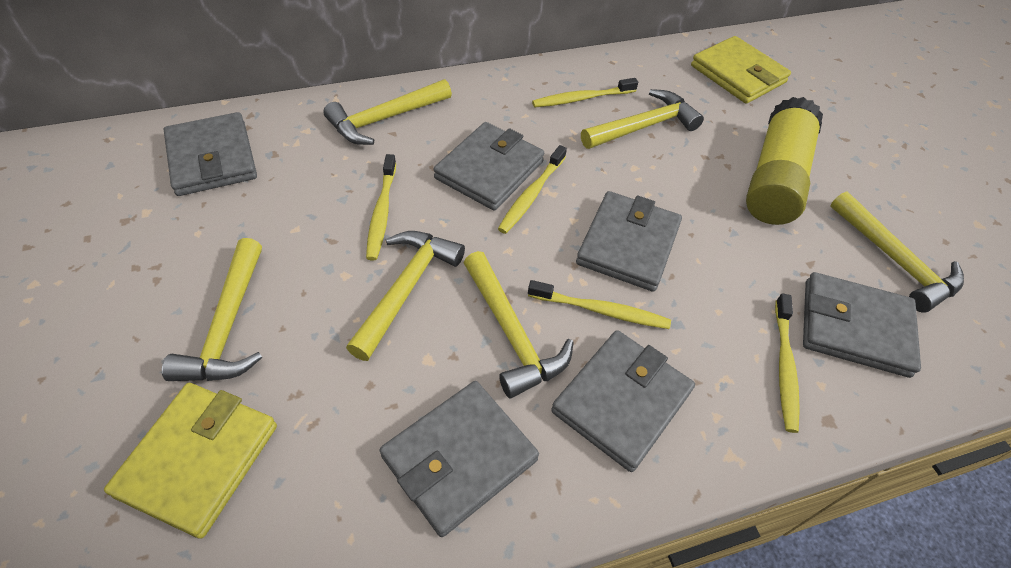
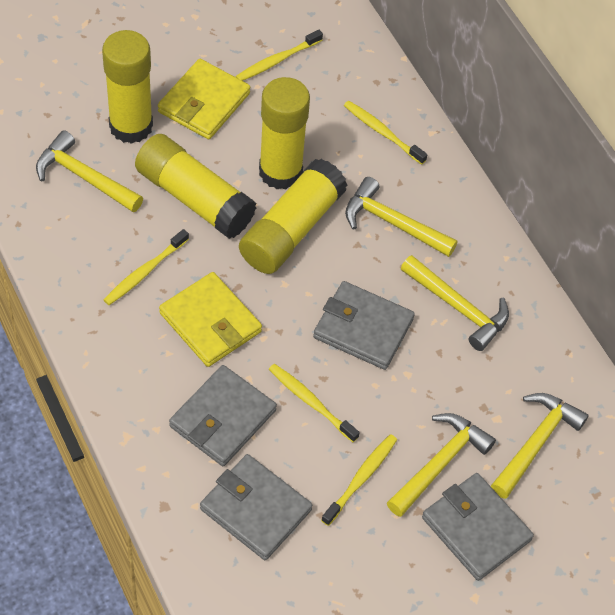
grey wallet: 6 -> 4
yellow glue stick: 1 -> 4
yellow hammer: 6 -> 5

